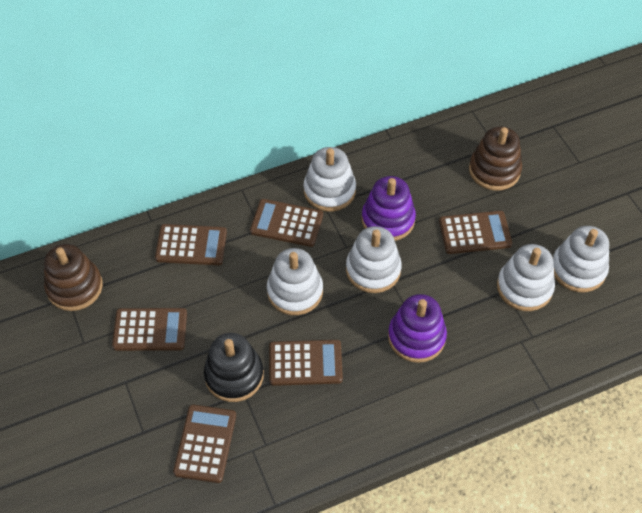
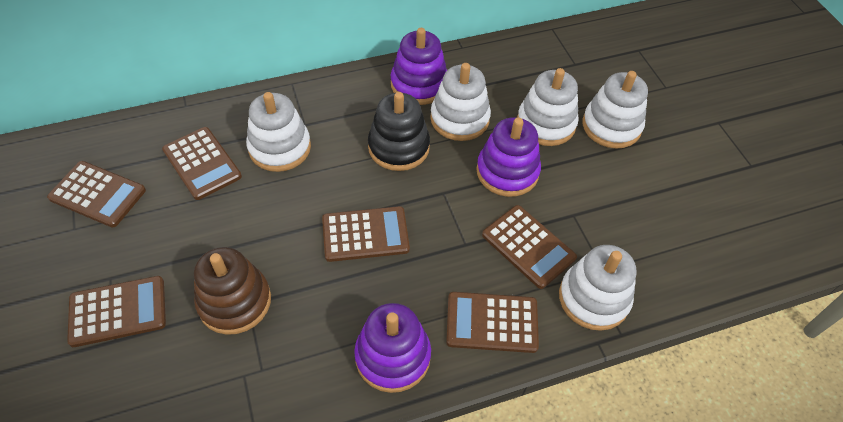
brown stacking toy: 2 -> 1
purple stacking toy: 2 -> 3

